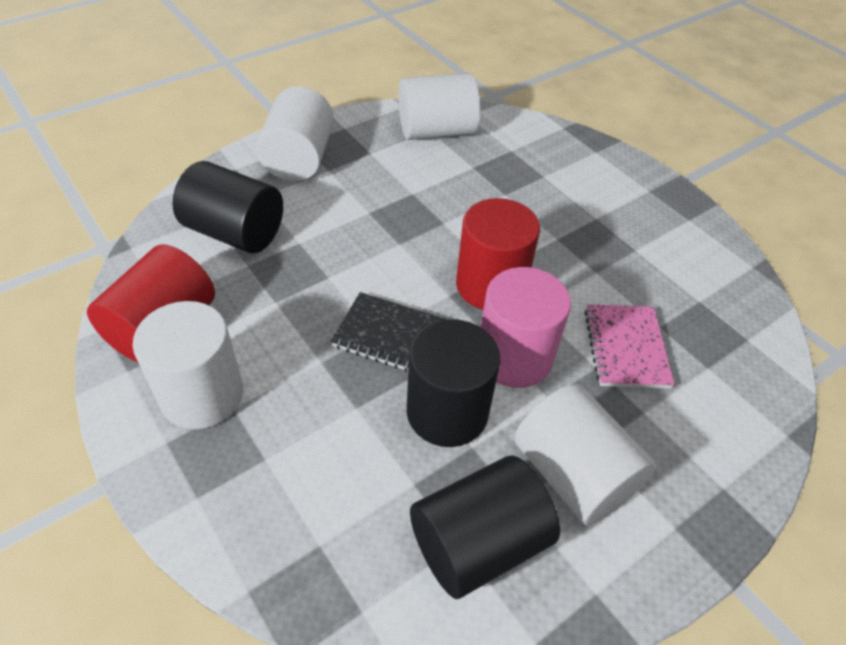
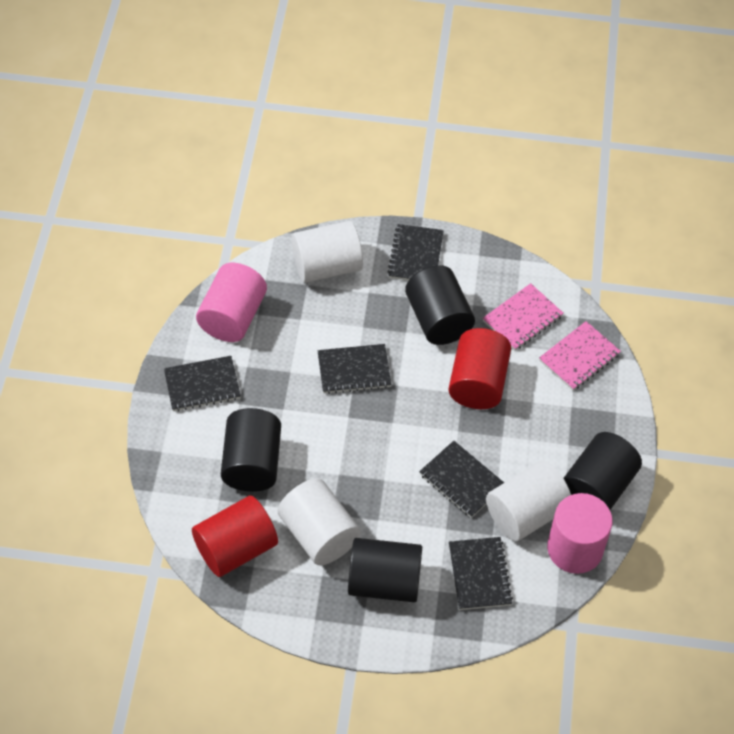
black cylinder: 3 -> 4
black notebook: 1 -> 5
pink cylinder: 1 -> 2
pink notebook: 1 -> 2
white cylinder: 4 -> 3

